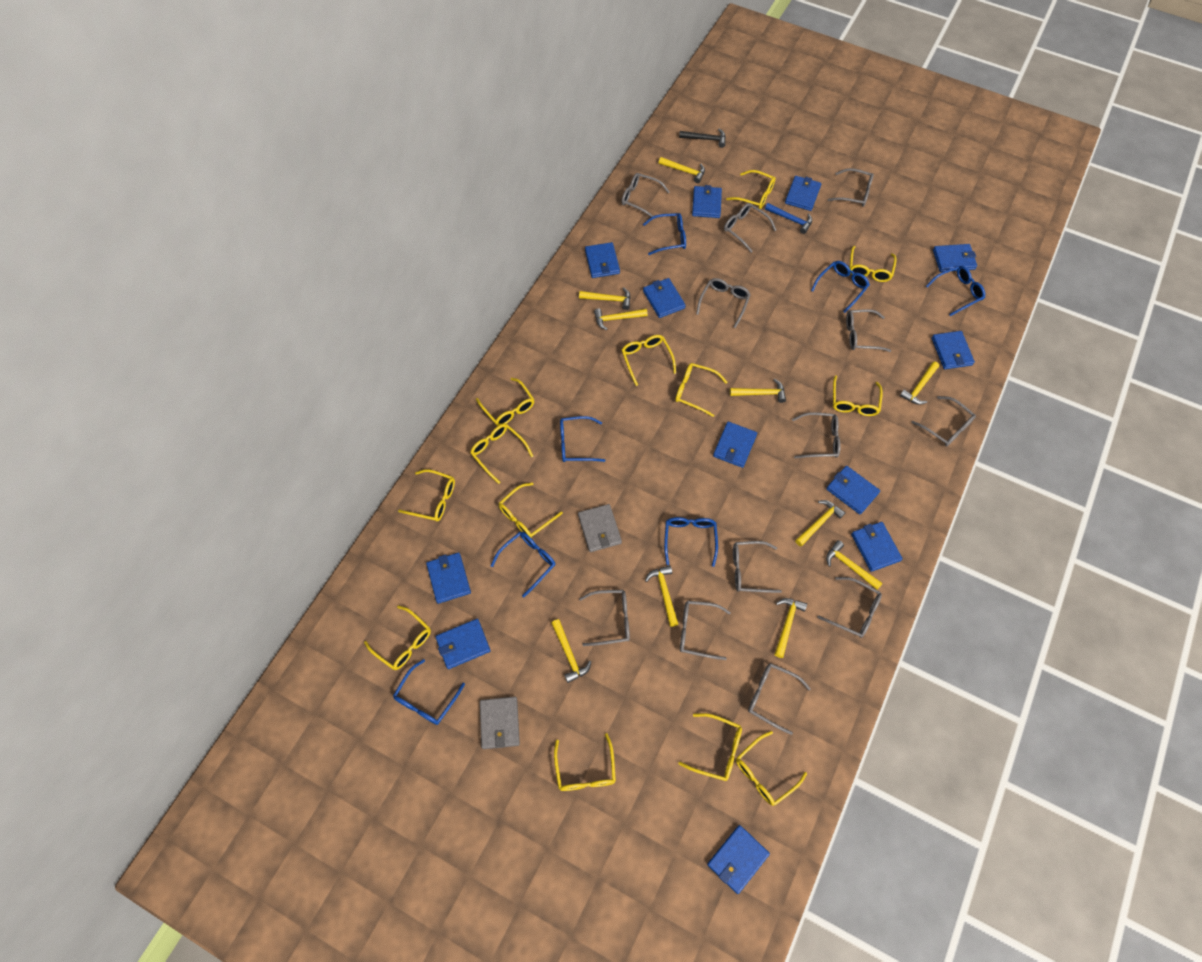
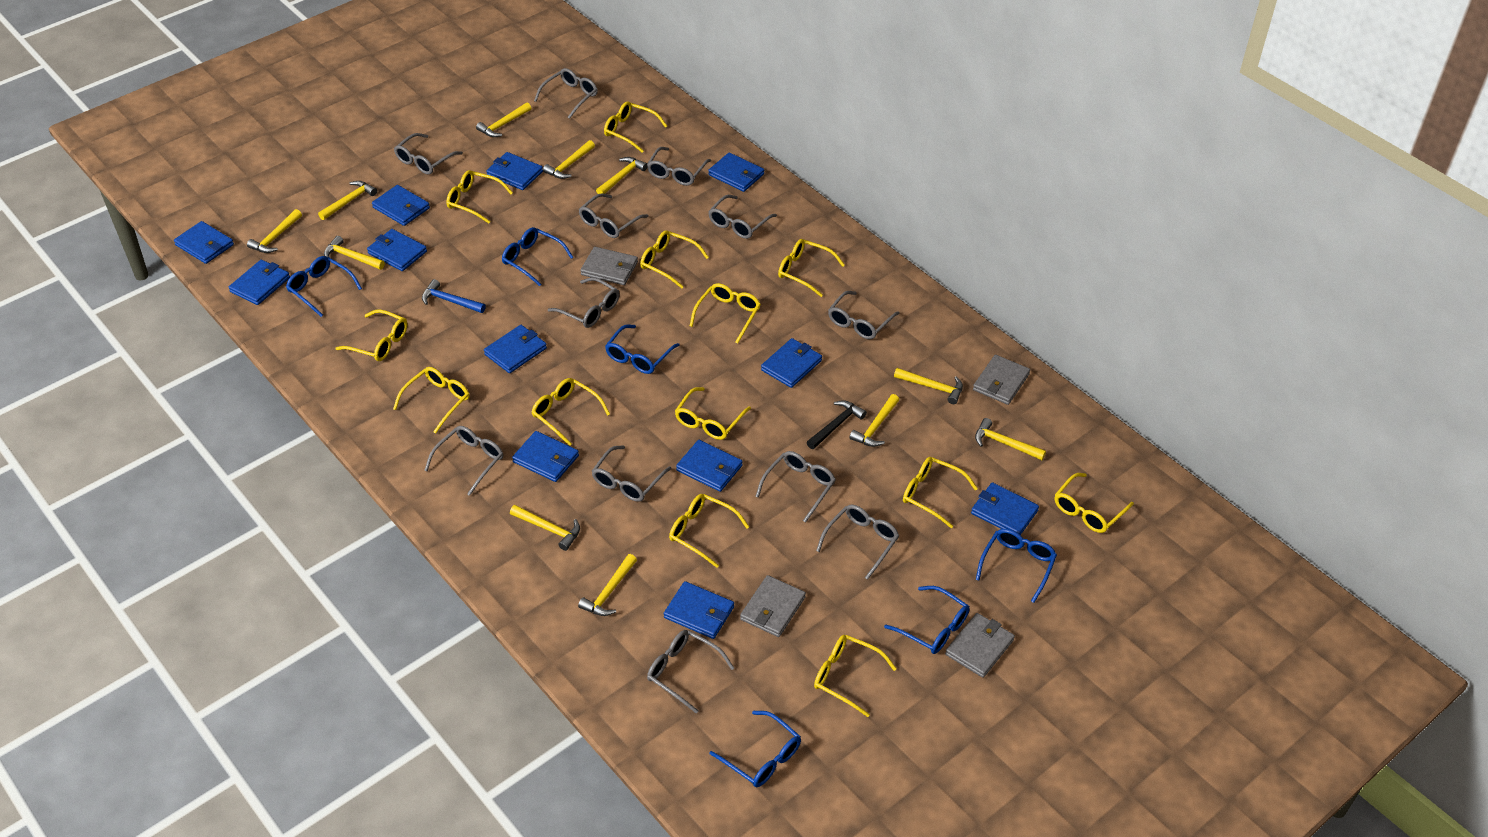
blue glasses: 7 -> 6
grey wallet: 2 -> 4
yellow hammer: 10 -> 11

